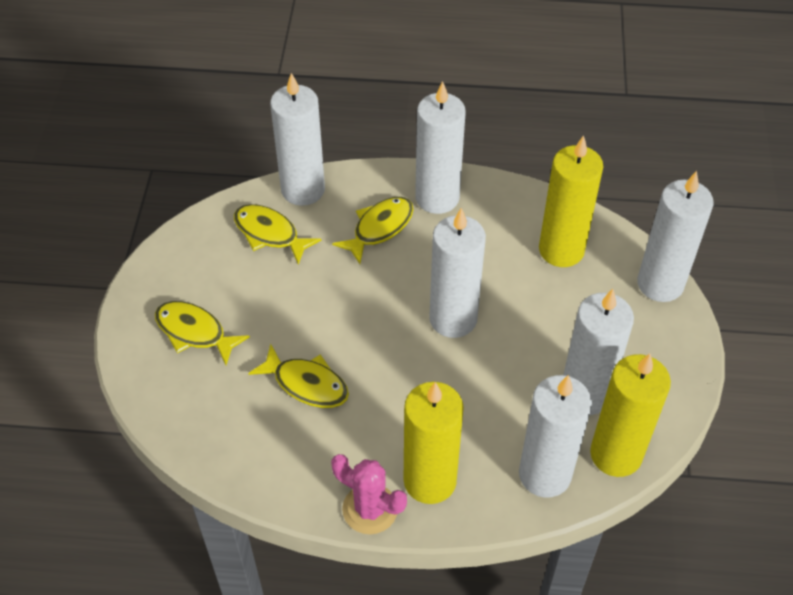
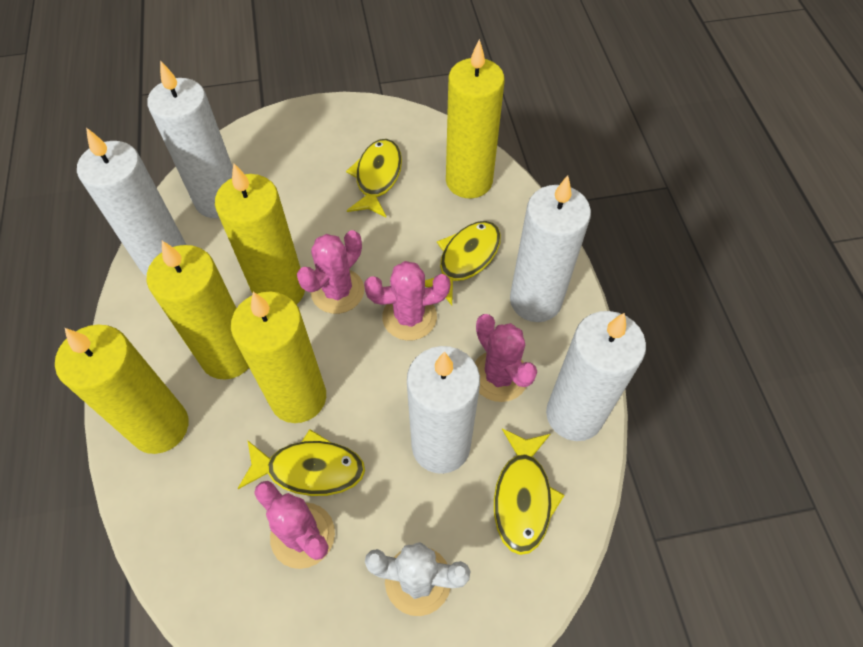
pink cactus: 1 -> 4
white cactus: 0 -> 1
white candle: 6 -> 5
yellow candle: 3 -> 5

